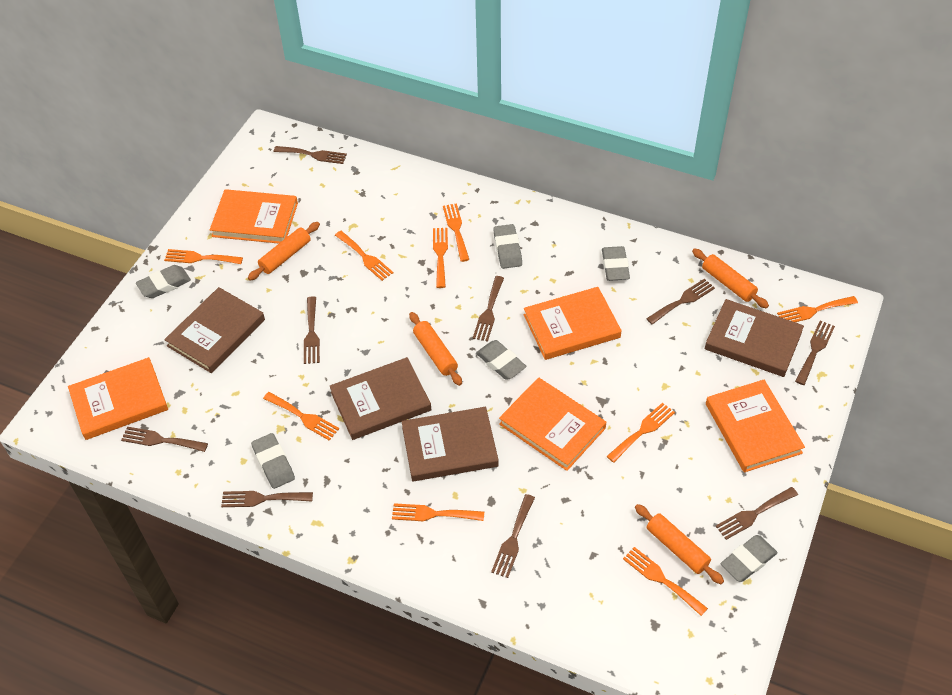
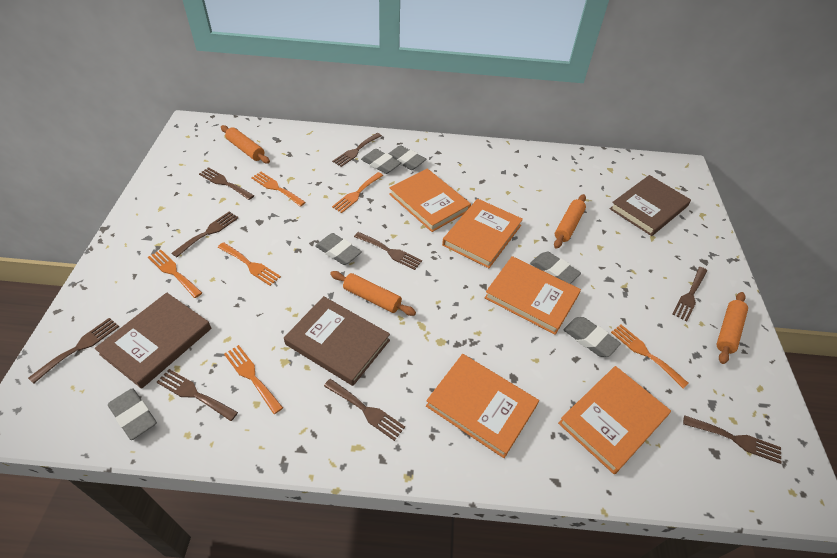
brown book: 4 -> 3
orange fork: 9 -> 6

